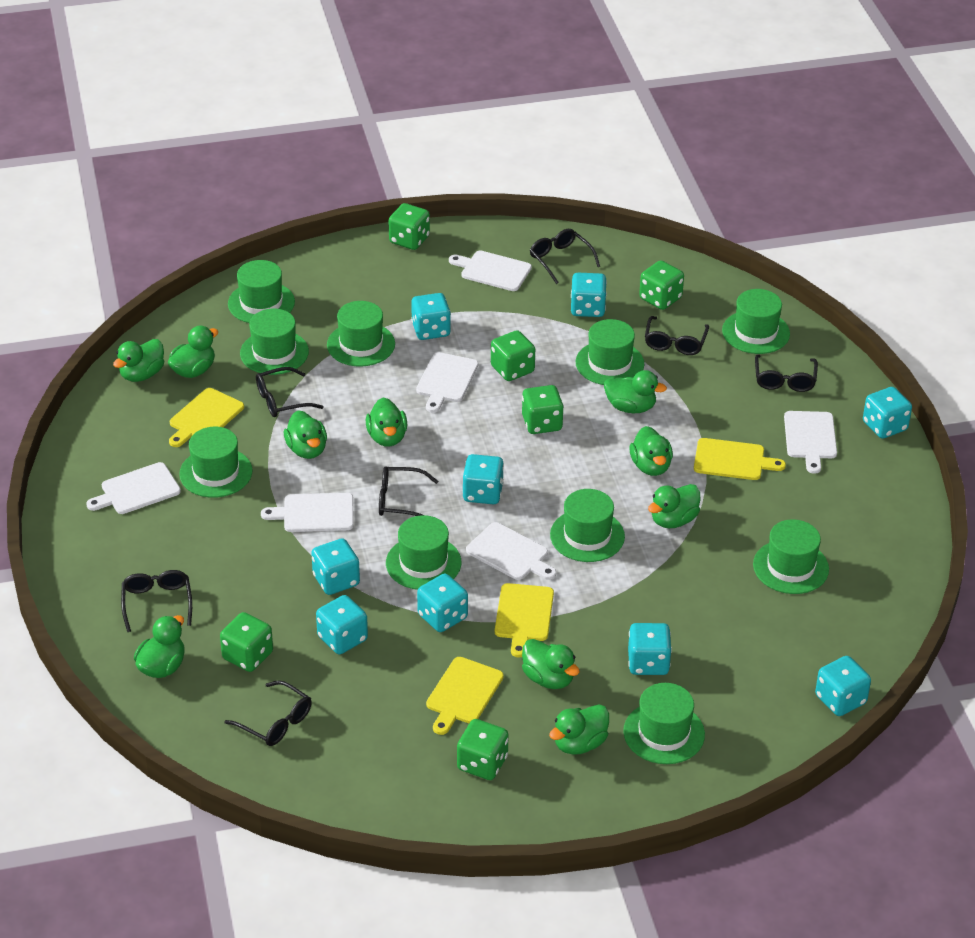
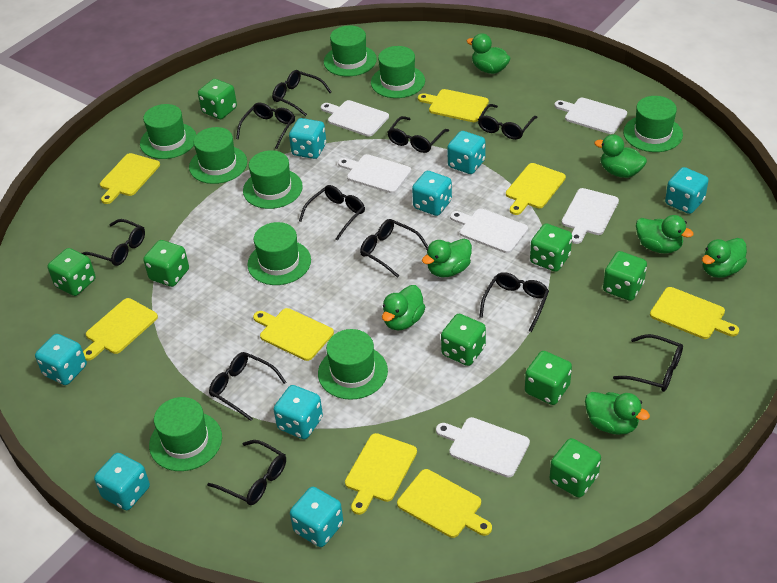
black glasses: 7 -> 11
green dice: 6 -> 8
green duck: 10 -> 7
green hat: 10 -> 9
turquoise dice: 9 -> 8
yellow cutting board: 4 -> 8

